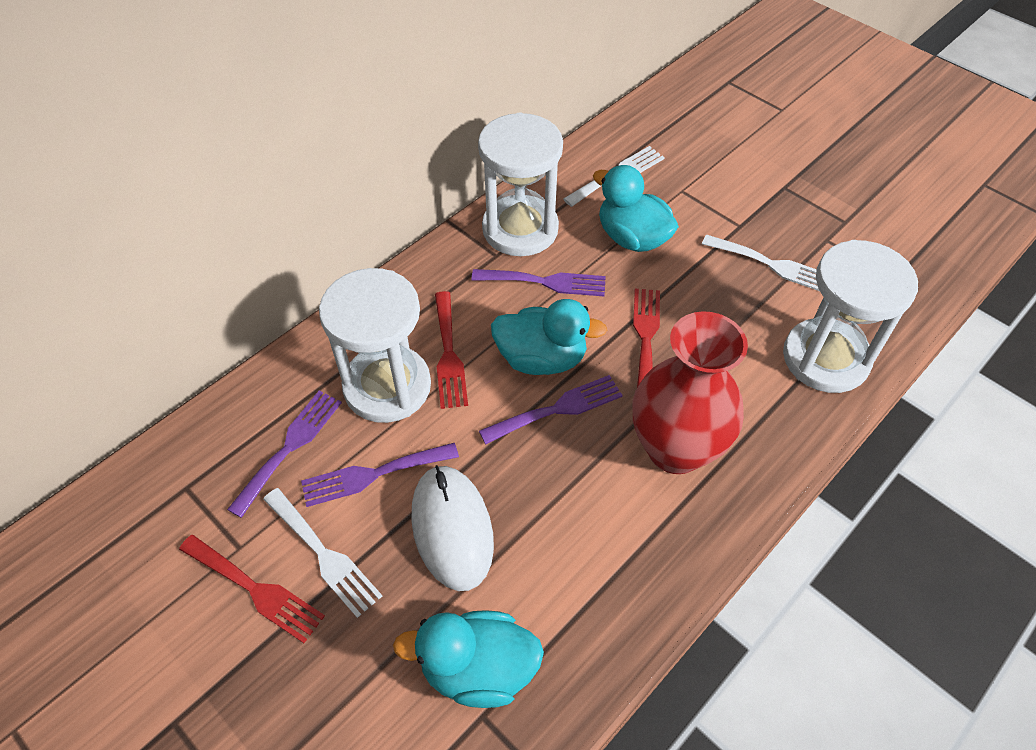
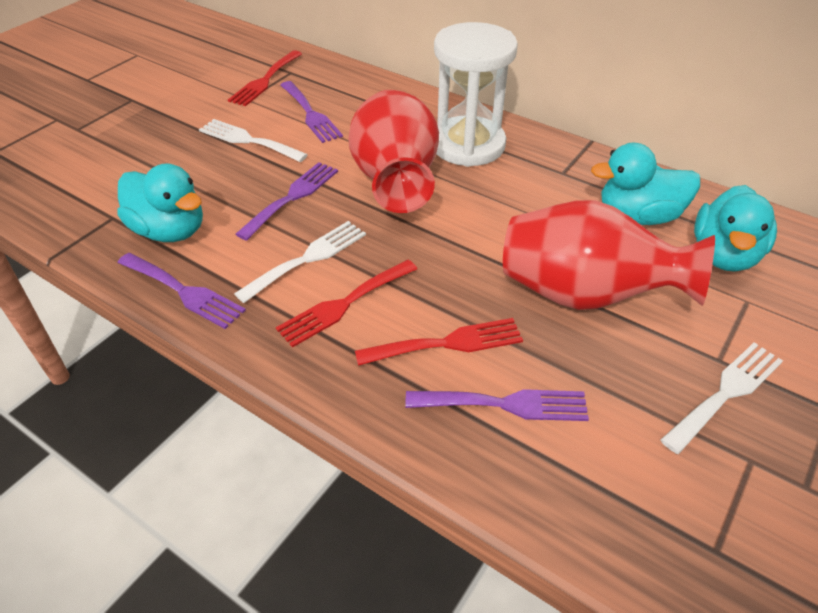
red vase: 1 -> 2
white hourglass: 3 -> 1
white mouse: 1 -> 0

